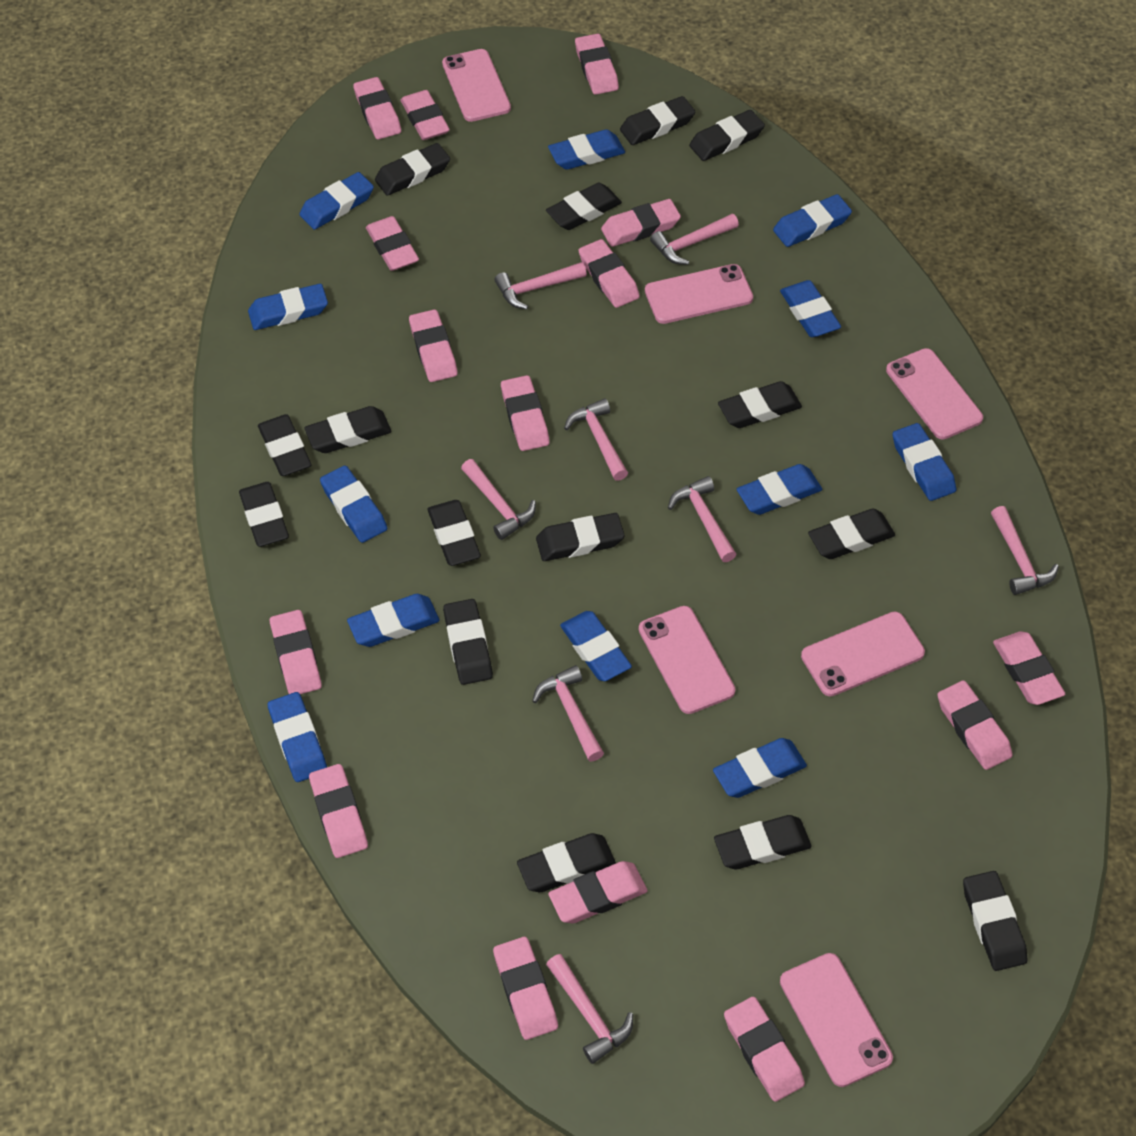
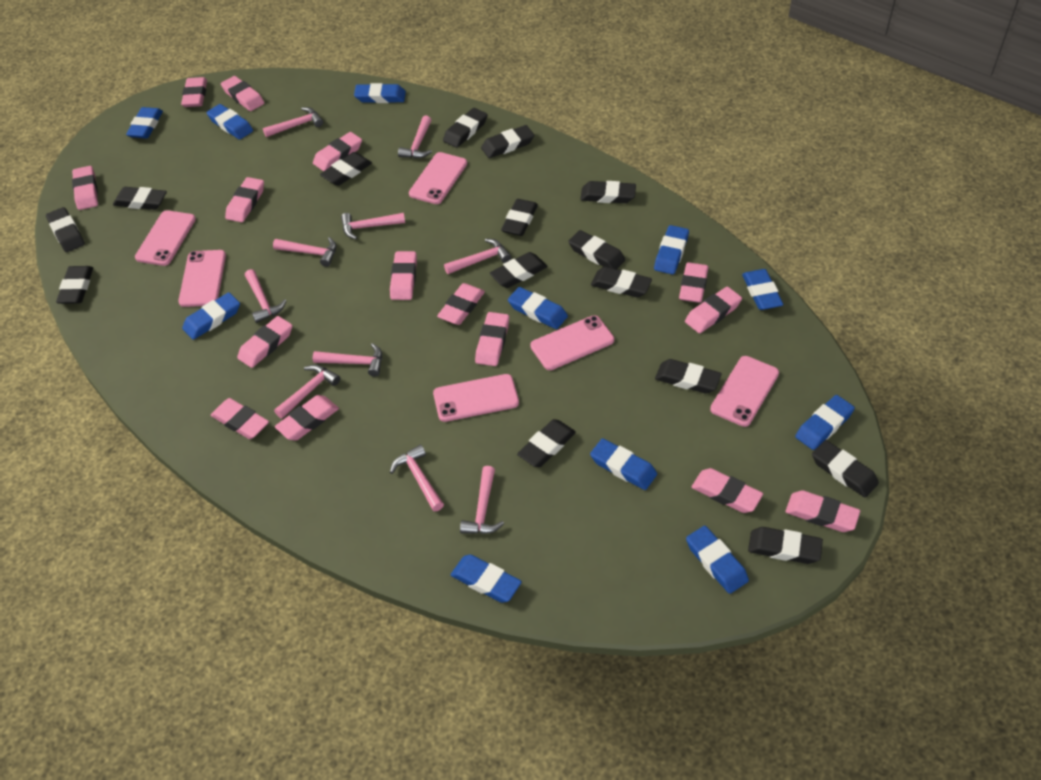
blue eraser: 12 -> 11
pink hammer: 8 -> 10

